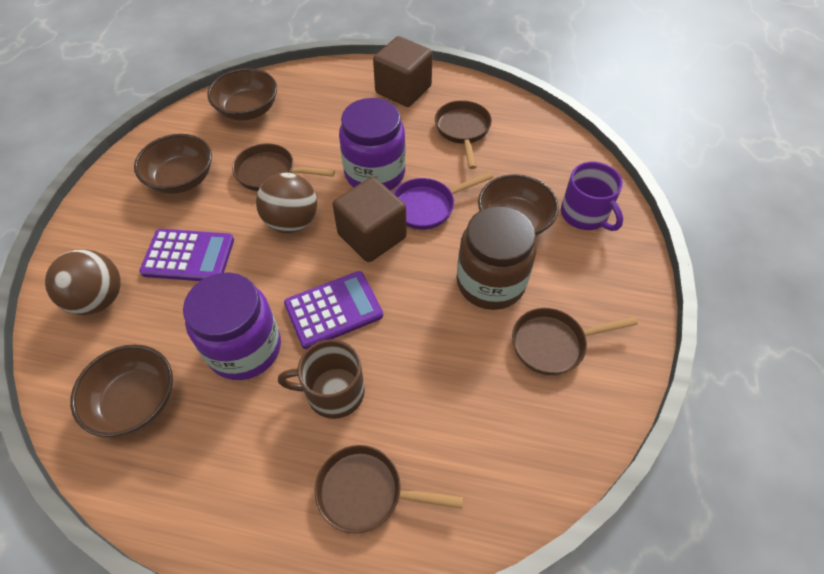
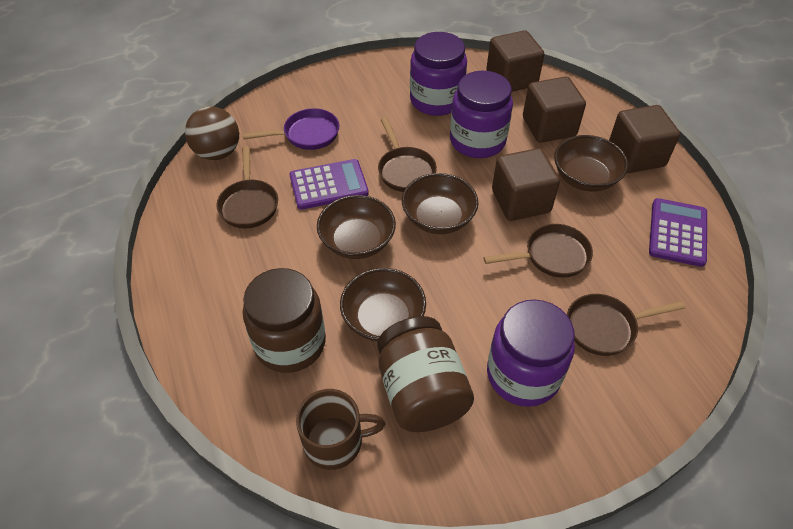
brown ball: 2 -> 1
brown cube: 2 -> 4
brown jar: 1 -> 2
purple jar: 2 -> 3
purple mug: 1 -> 0

